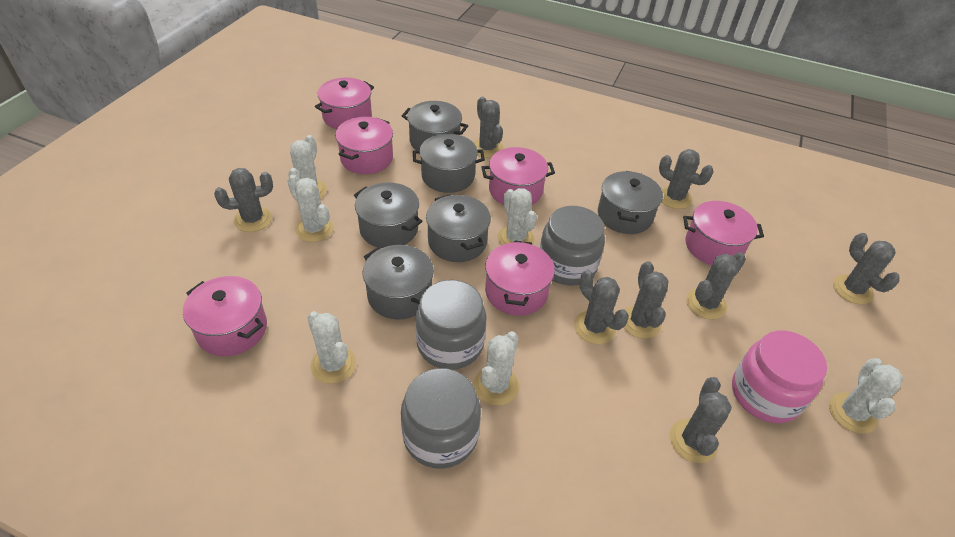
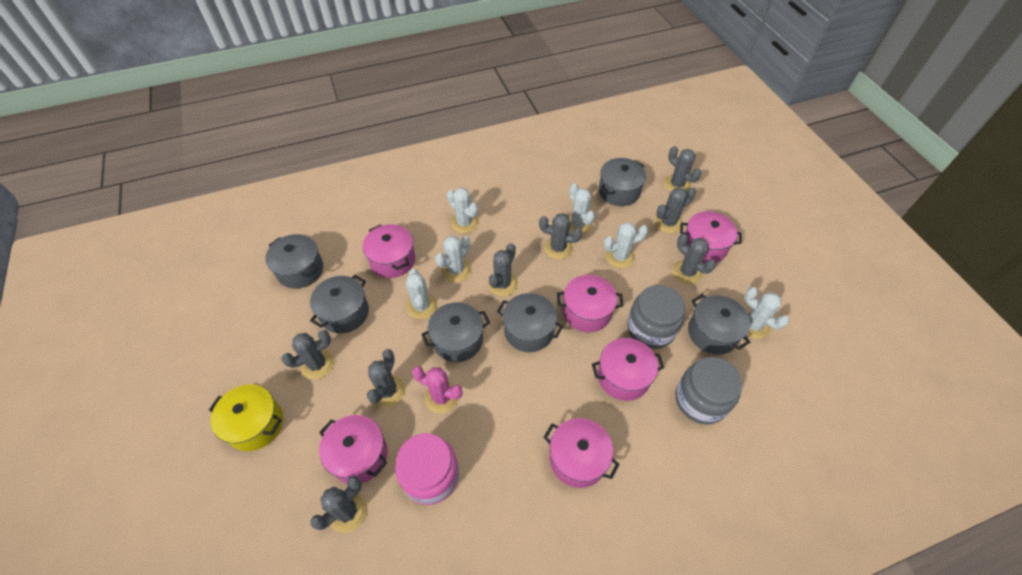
grey jar: 3 -> 2
pink cactus: 0 -> 1
yellow pot: 0 -> 1

